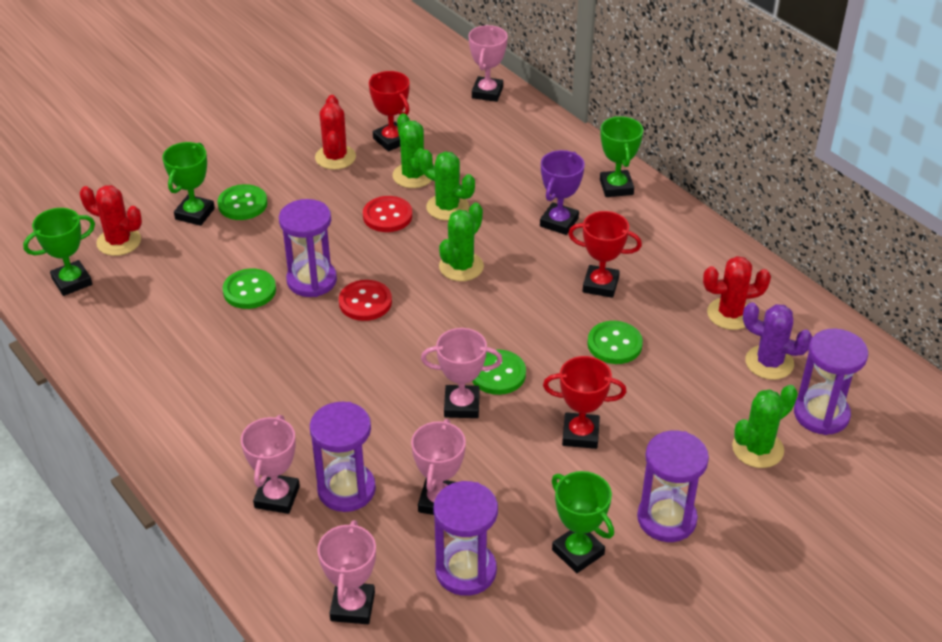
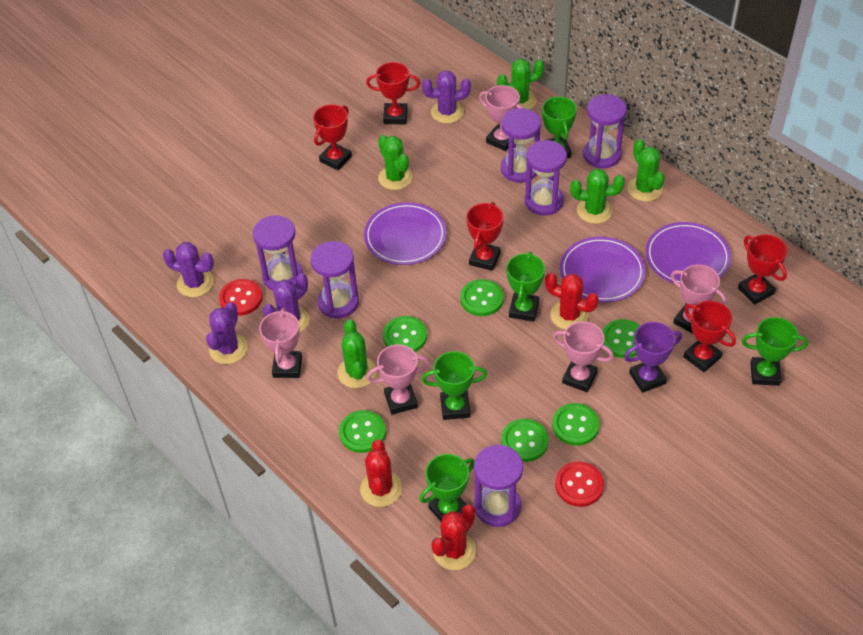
green button: 4 -> 6
green cactus: 4 -> 5
green trophy: 4 -> 5
purple cactus: 1 -> 4
purple hourglass: 5 -> 6
purple plate: 0 -> 3
red trophy: 3 -> 5

